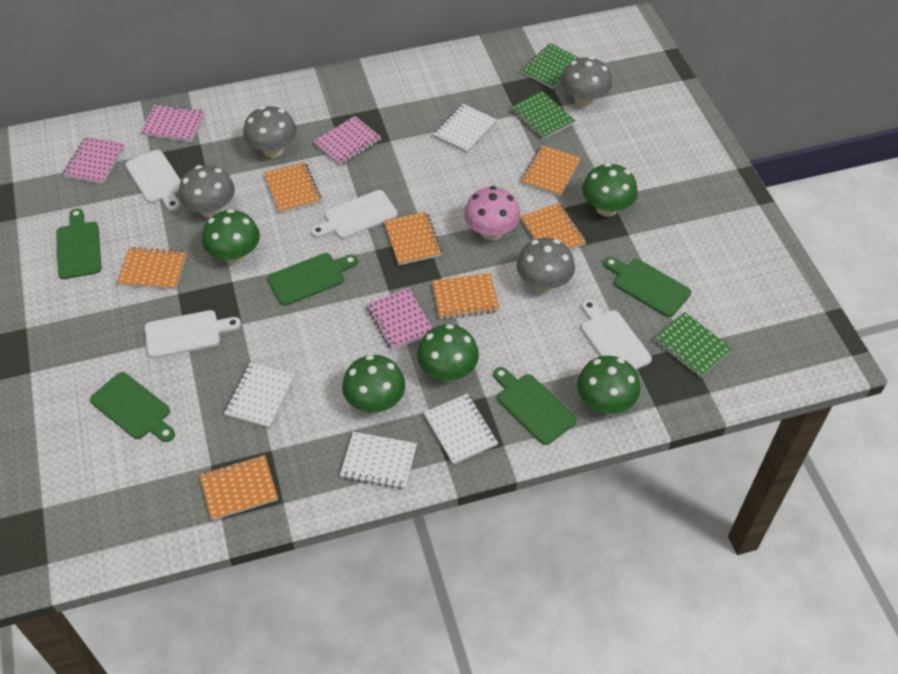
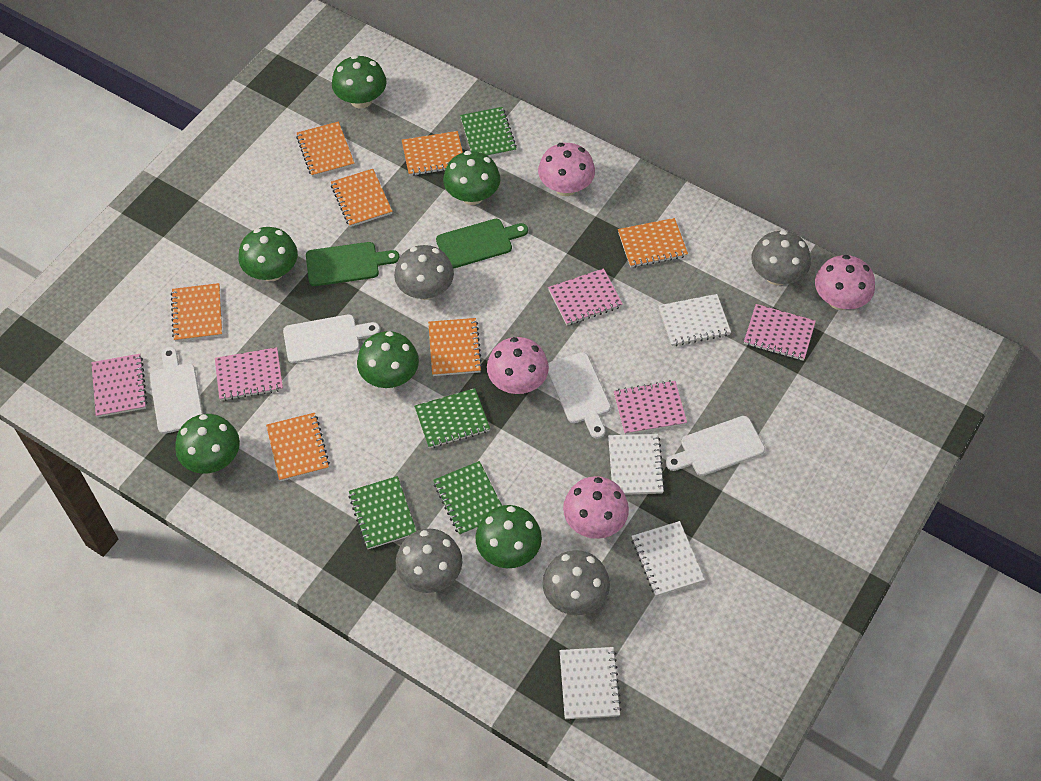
green cutting board: 5 -> 2
green mushroom: 5 -> 6
green notebook: 3 -> 4
pink mushroom: 1 -> 4
pink notebook: 4 -> 5

